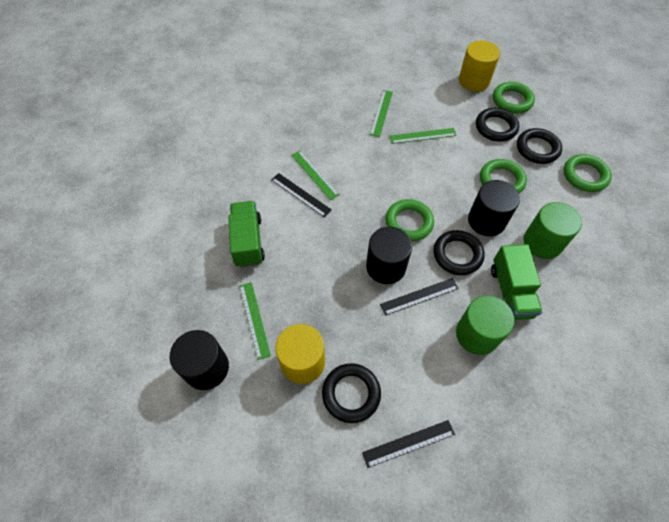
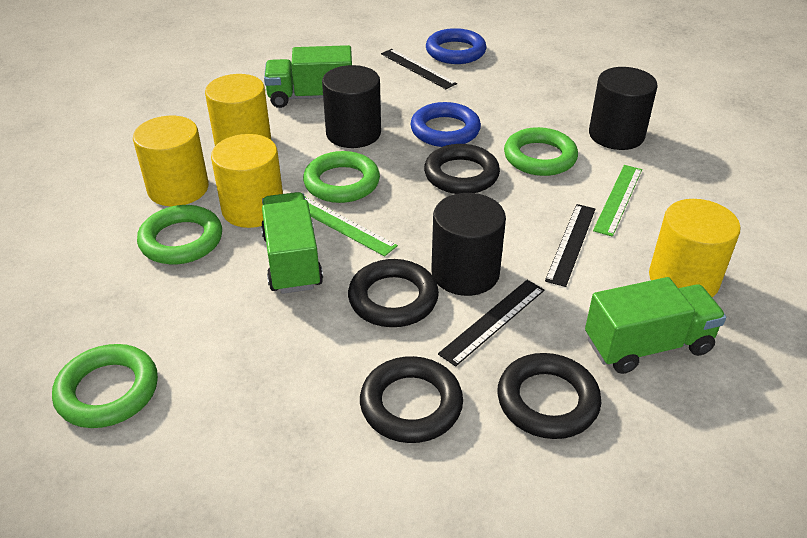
blue ring: 0 -> 2
green cylinder: 2 -> 0
green ruler: 4 -> 2
green truck: 2 -> 3
yellow cylinder: 2 -> 4

